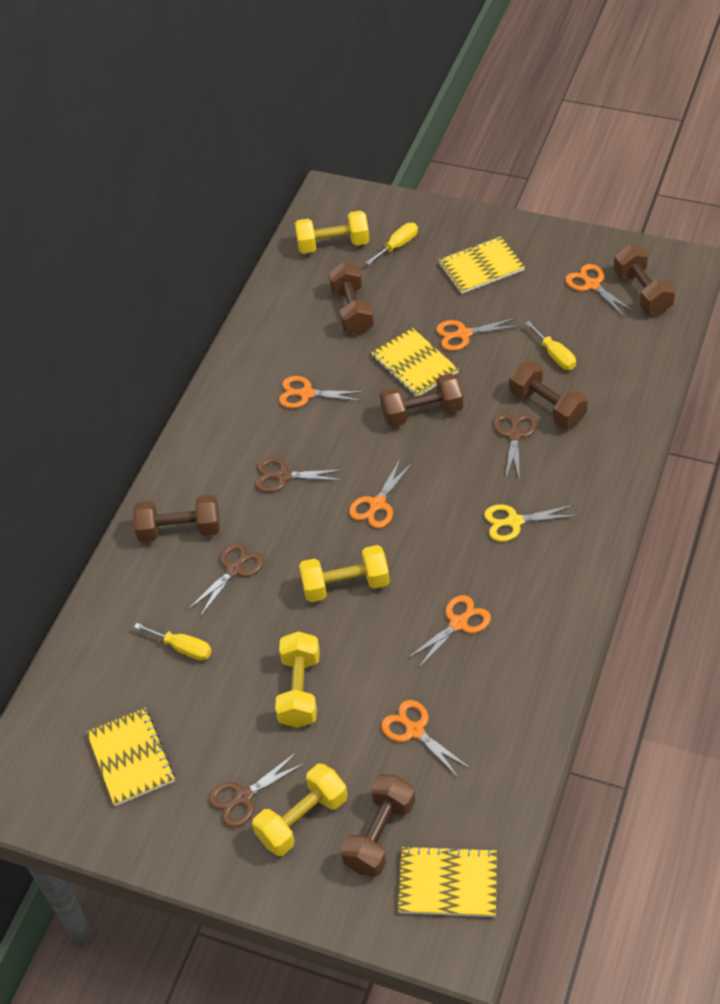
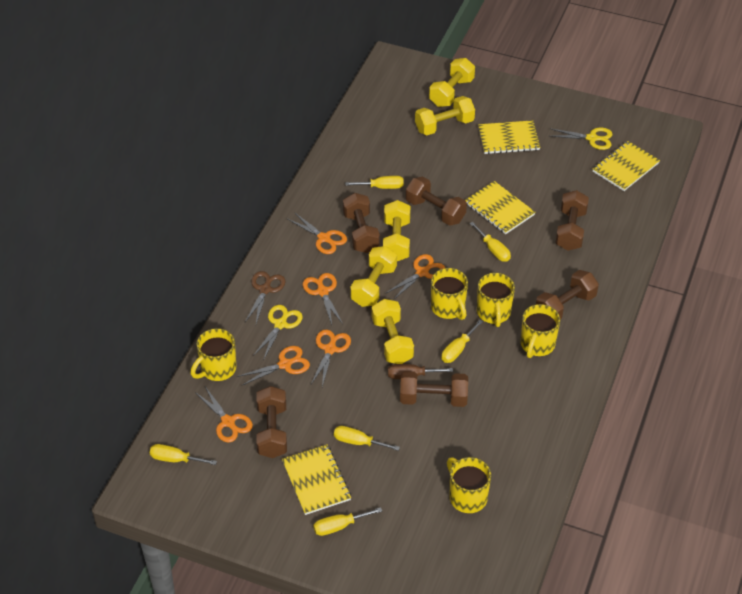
brown scissors: 4 -> 1
brown screwdriver: 0 -> 1
yellow dumbbell: 4 -> 5
yellow mug: 0 -> 5
yellow scissors: 1 -> 2
yellow screwdriver: 3 -> 6

